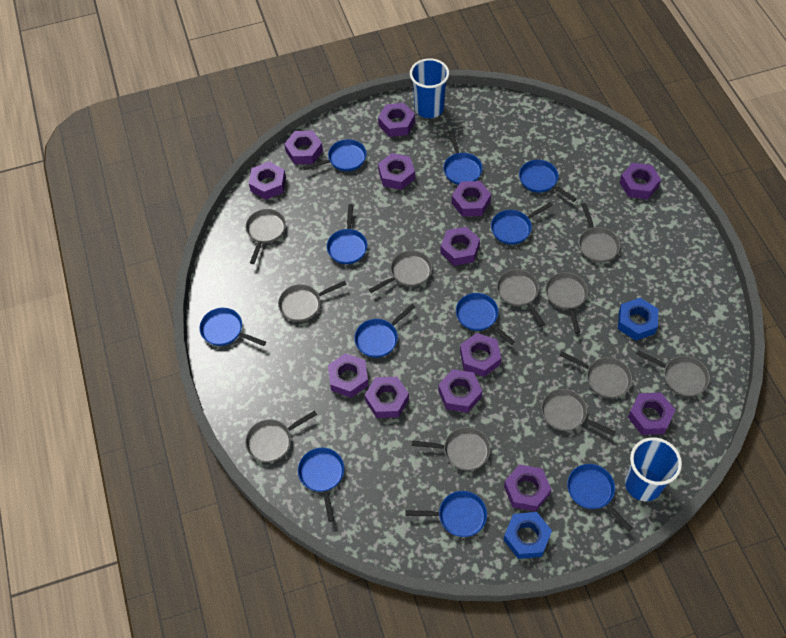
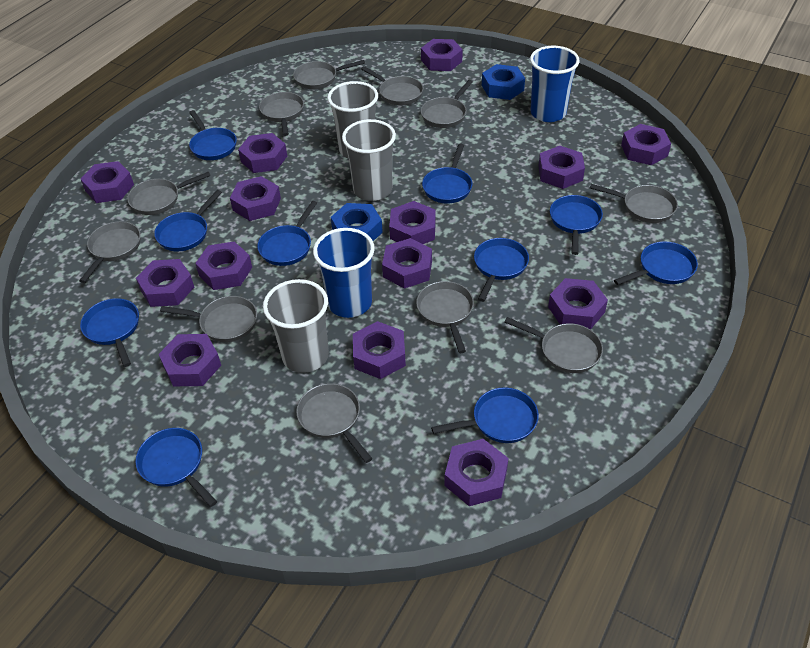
blue pan: 11 -> 10
grey cup: 0 -> 3
purple nut: 13 -> 14

